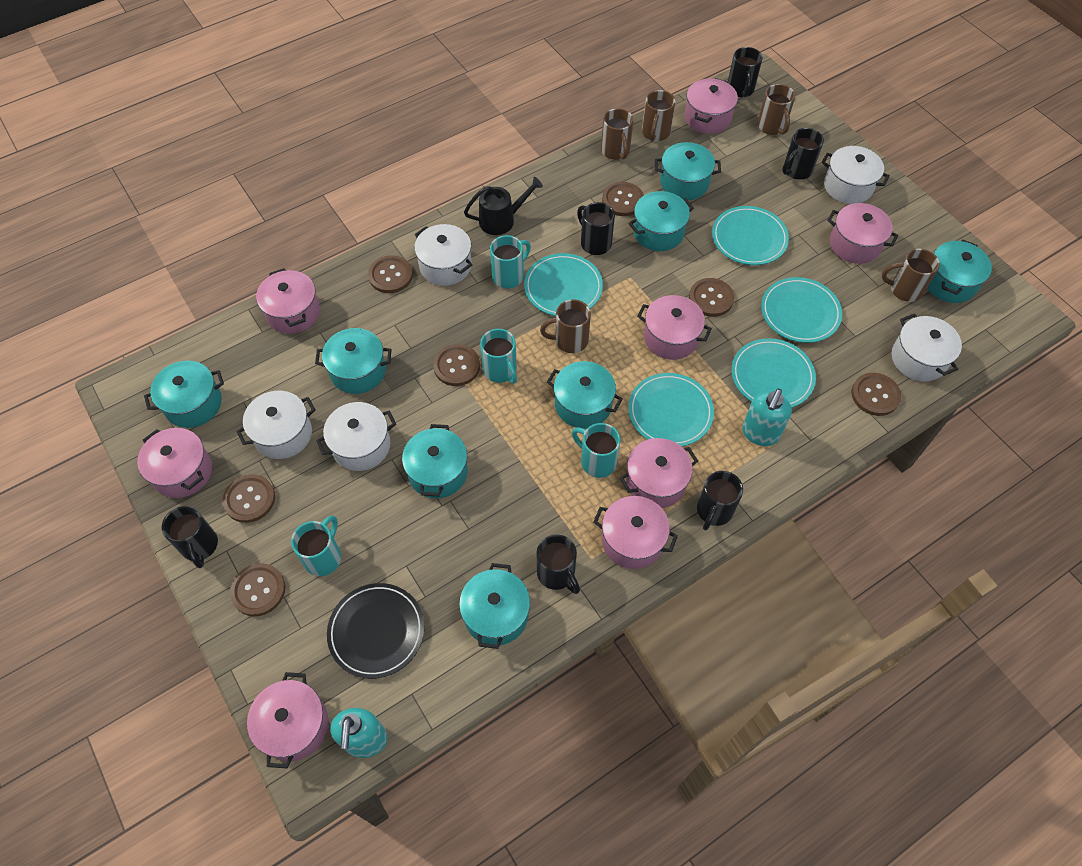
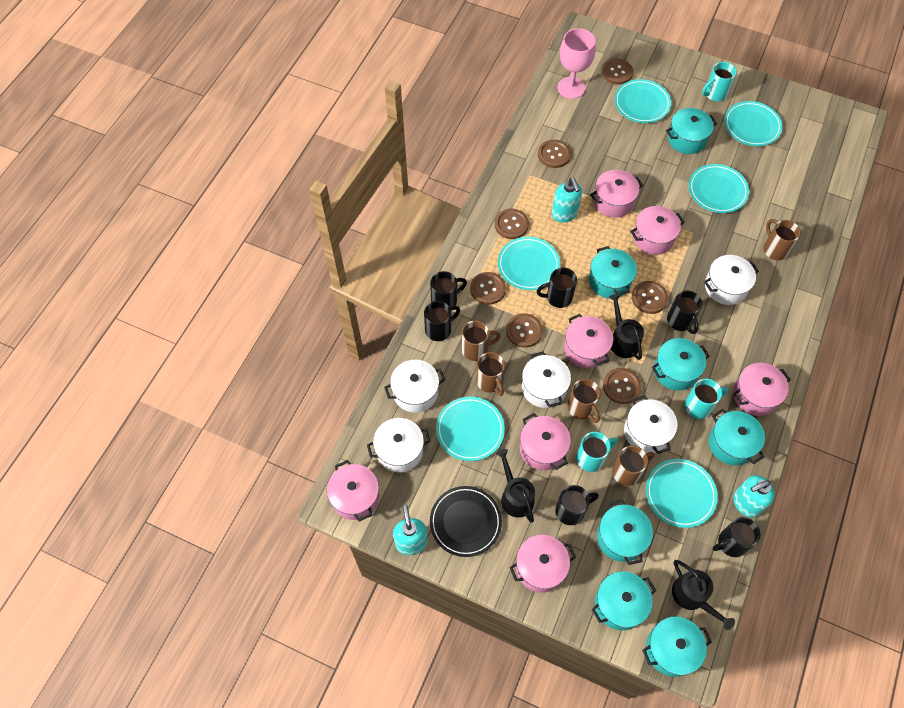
black watering can: 1 -> 3
pink goblet: 0 -> 1
pink pot: 8 -> 7
turquoise mug: 4 -> 3
turquoise plate: 5 -> 6
turquoise pot: 8 -> 7
turquoise soap dispenser: 2 -> 3

